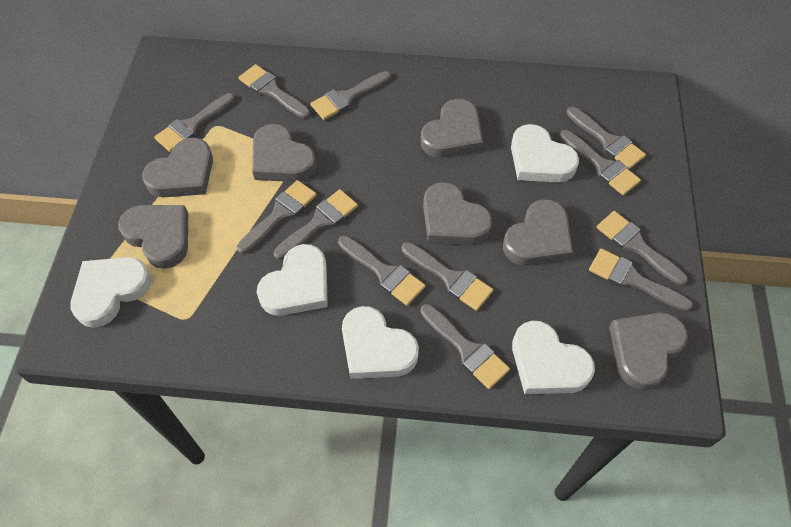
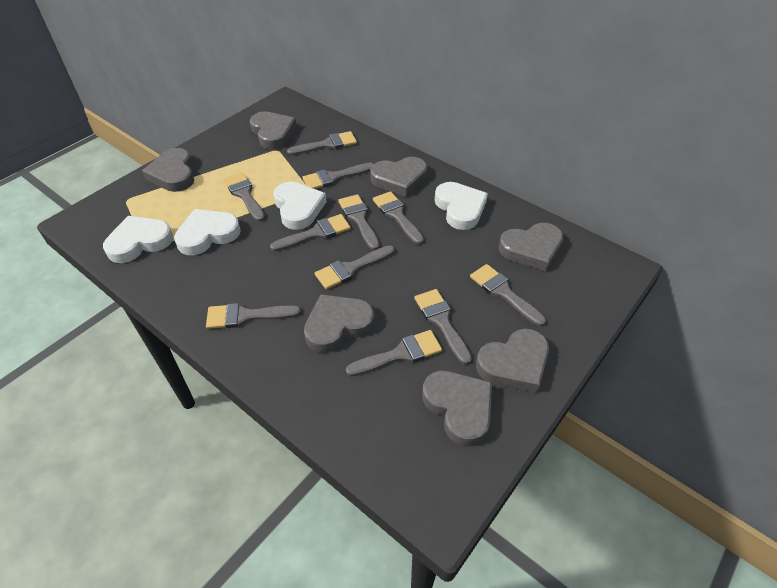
grey brush: 12 -> 11
white heart: 5 -> 4

